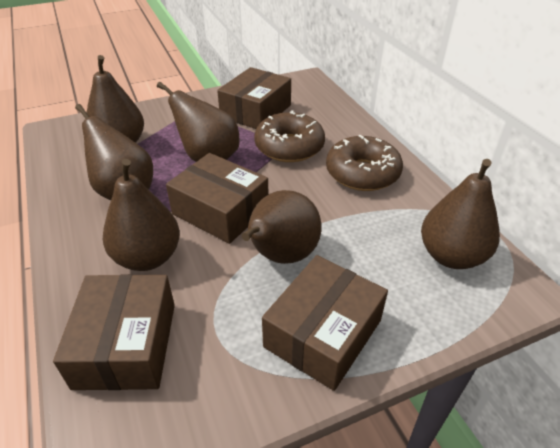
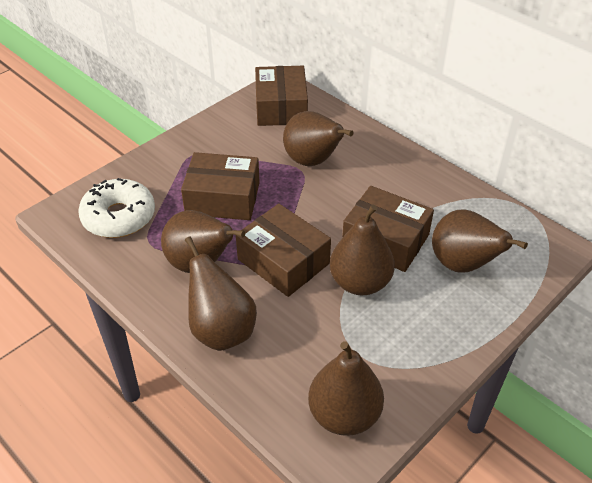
brown donut: 2 -> 0
white donut: 0 -> 1

